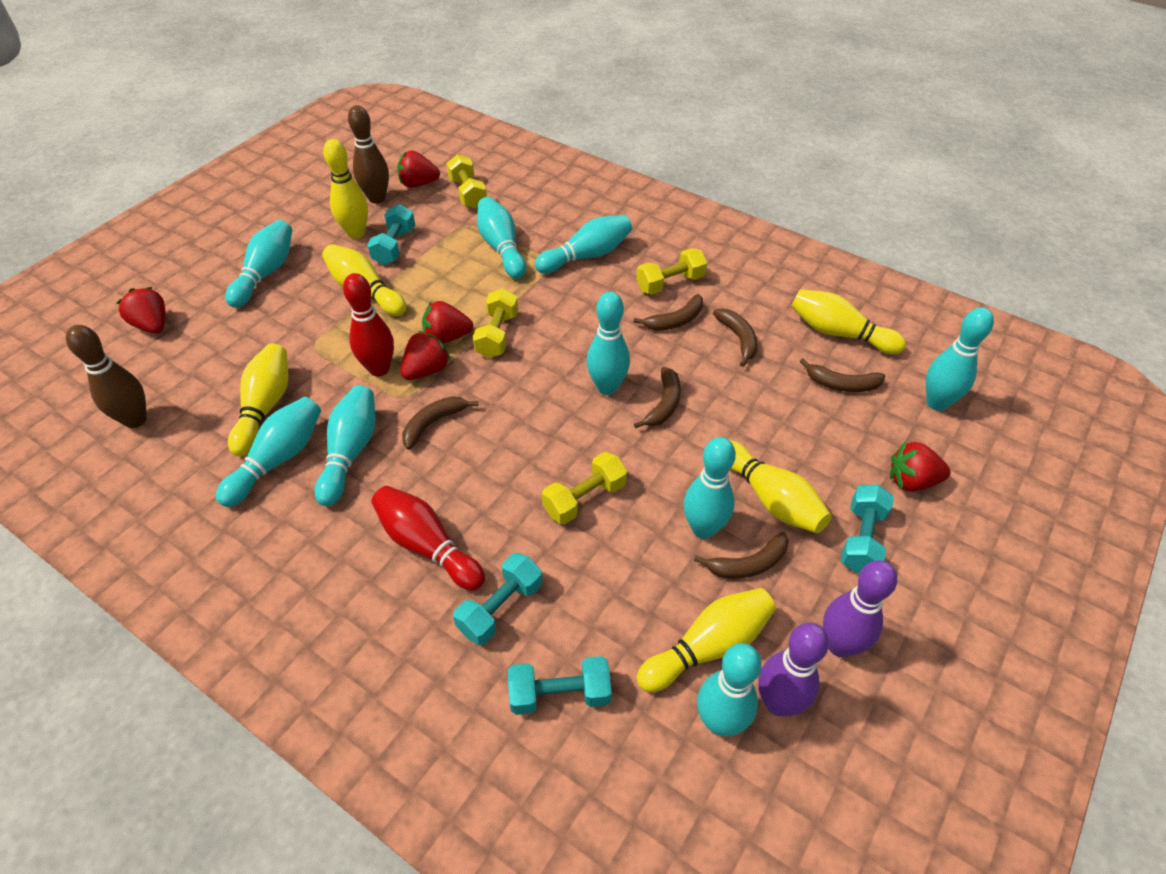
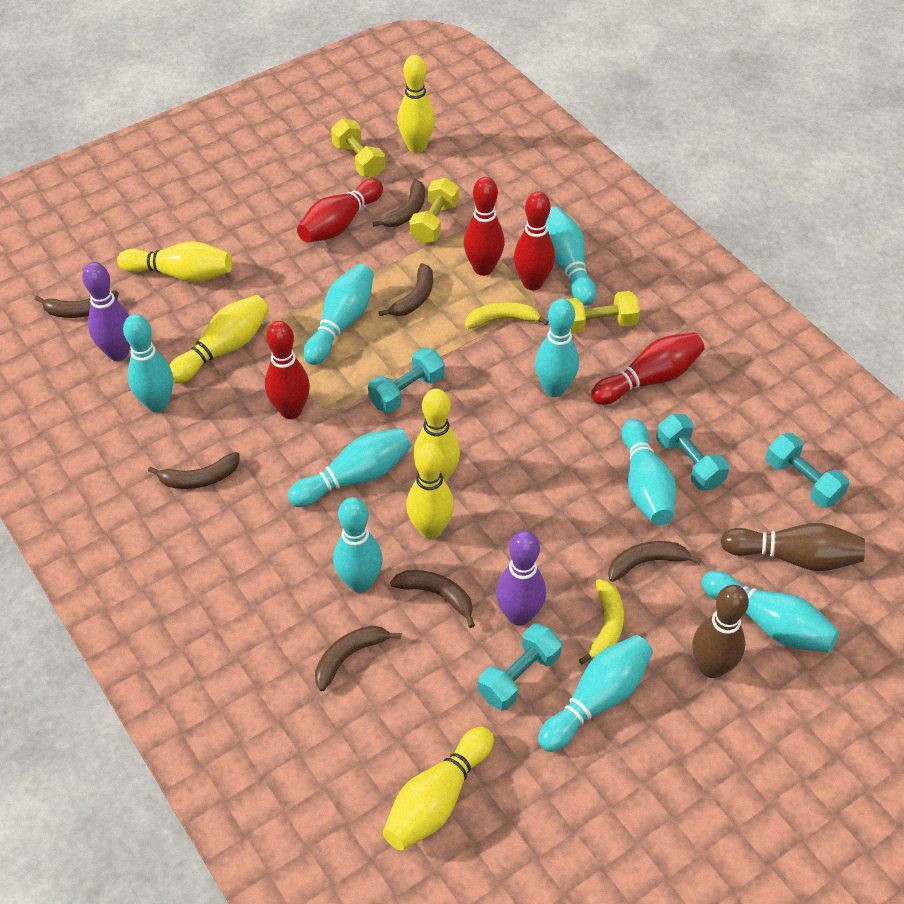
brown banana: 6 -> 7
red bowling pin: 2 -> 5
red strawberry: 5 -> 0
yellow banana: 0 -> 2
yellow dumbbell: 4 -> 3

